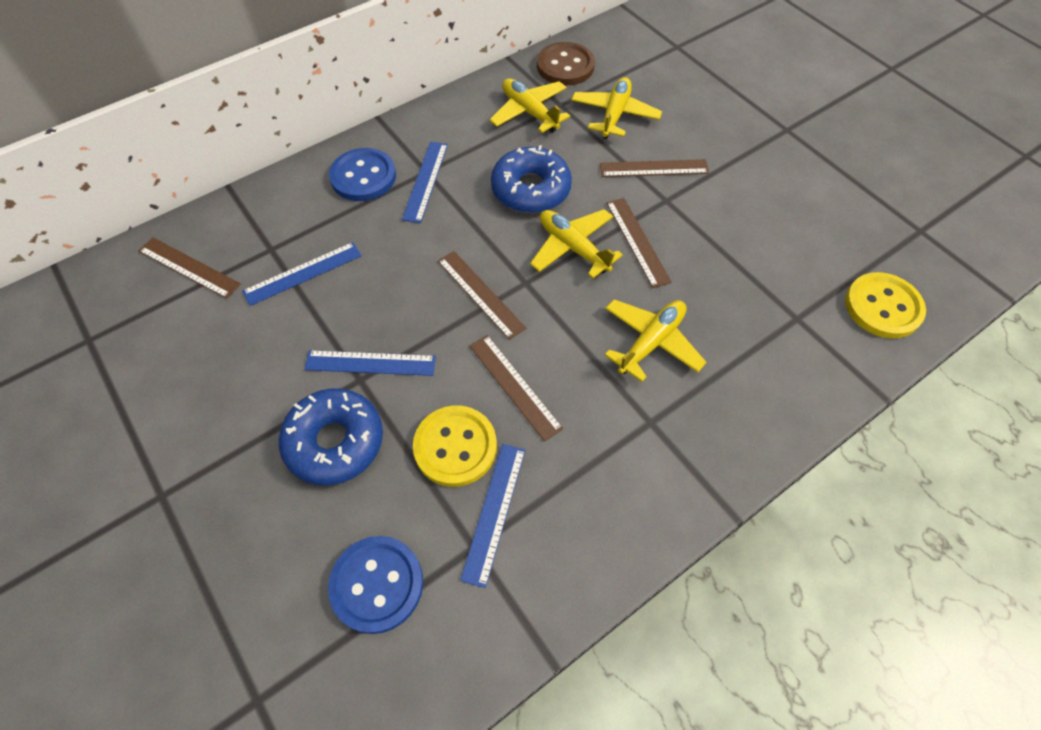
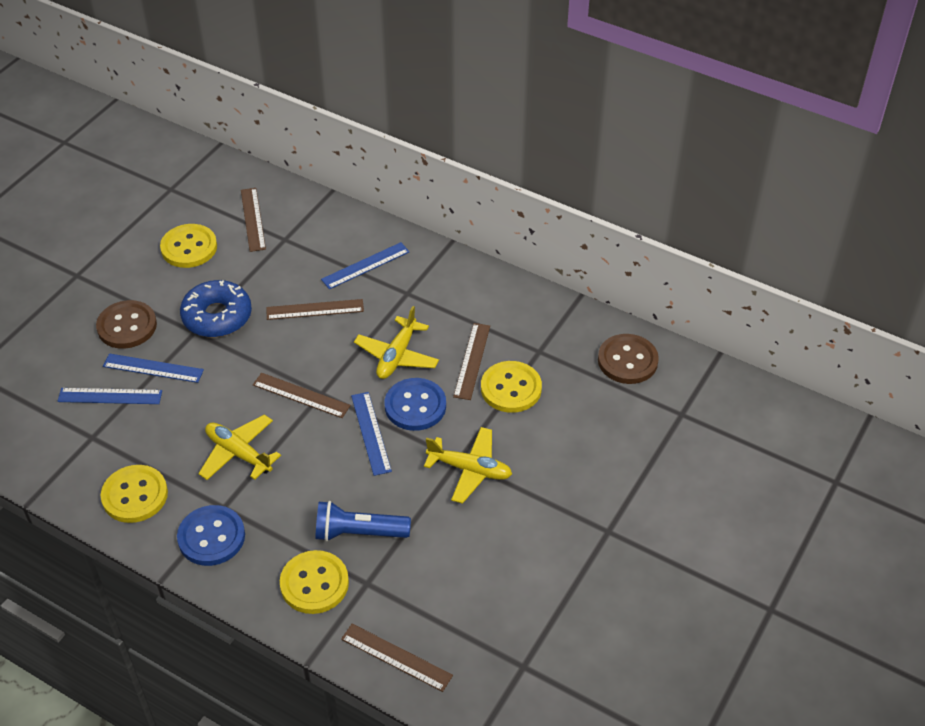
blue donut: 2 -> 1
blue flashlight: 0 -> 1
brown button: 1 -> 2
yellow button: 2 -> 4
yellow plane: 4 -> 3

